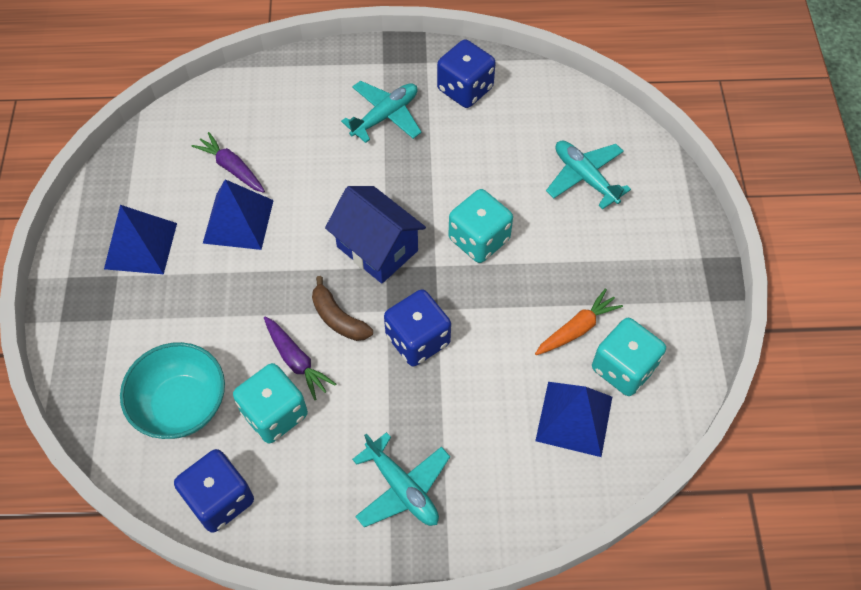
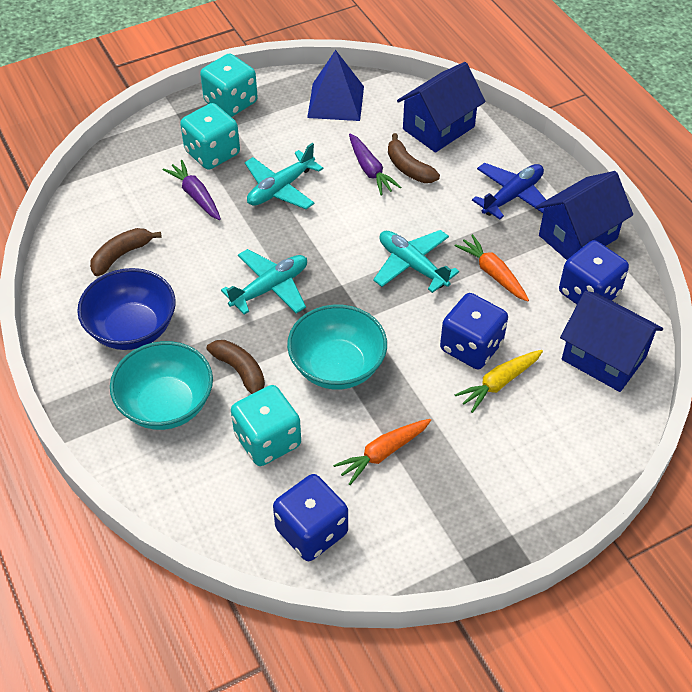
blue bowl: 0 -> 1
blue house: 1 -> 3
blue plane: 0 -> 1
blue pyramid: 3 -> 1
brown banana: 1 -> 3
orange carrot: 1 -> 2
turquoise bowl: 1 -> 2
yellow carrot: 0 -> 1

